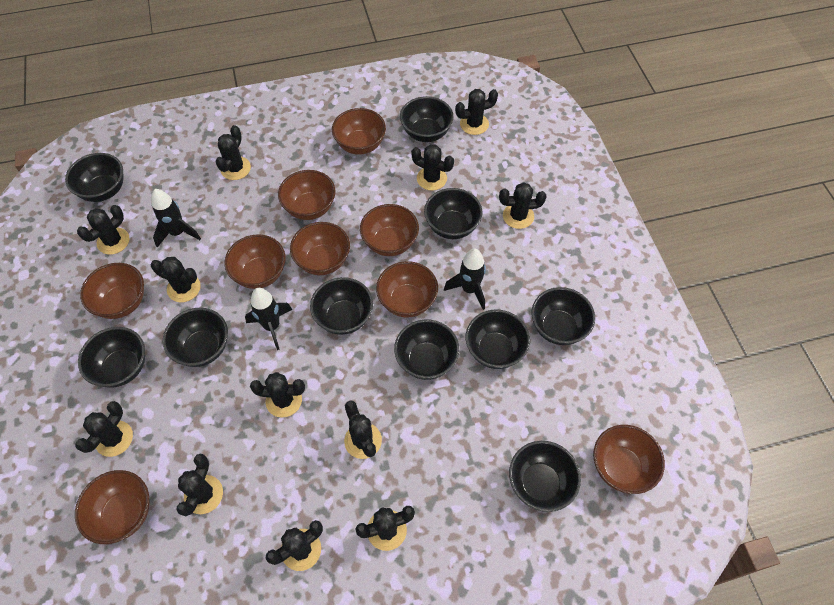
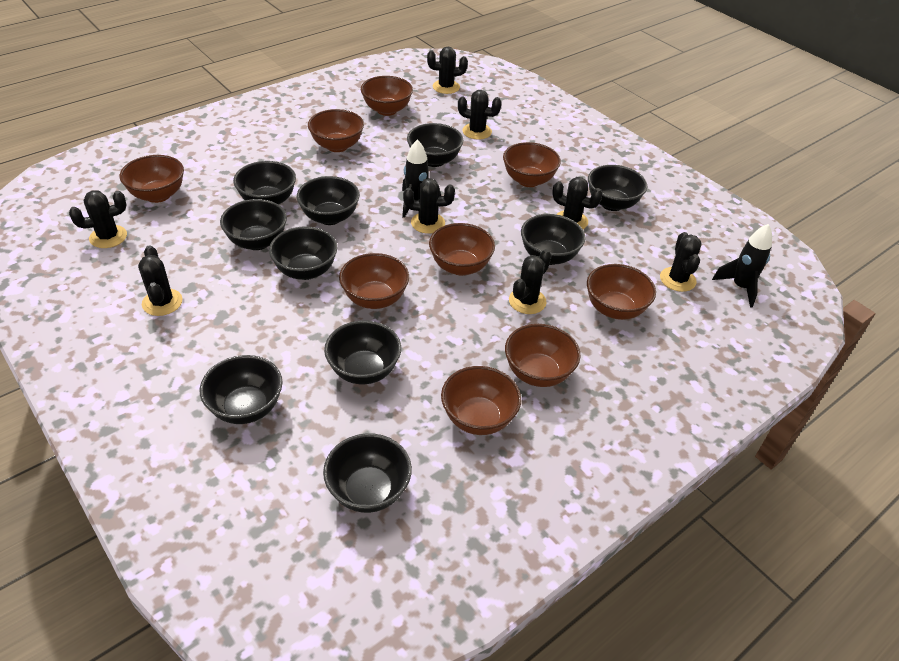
black cactus: 12 -> 8
black rocket: 3 -> 2

